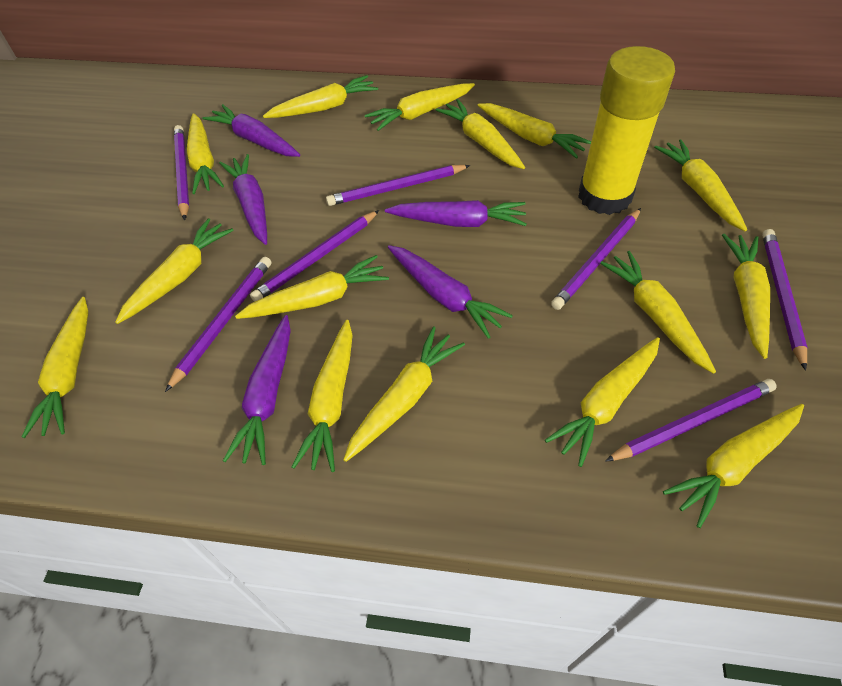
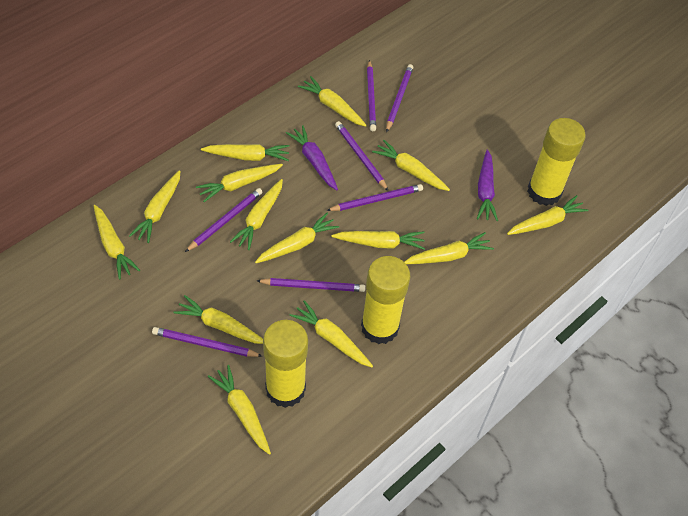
purple carrot: 5 -> 2
yellow carrot: 15 -> 14
yellow glue stick: 1 -> 3

